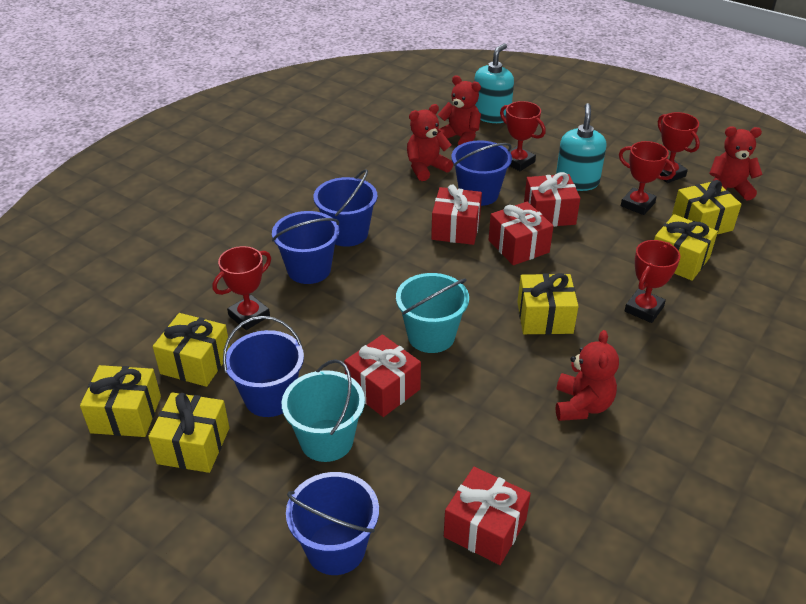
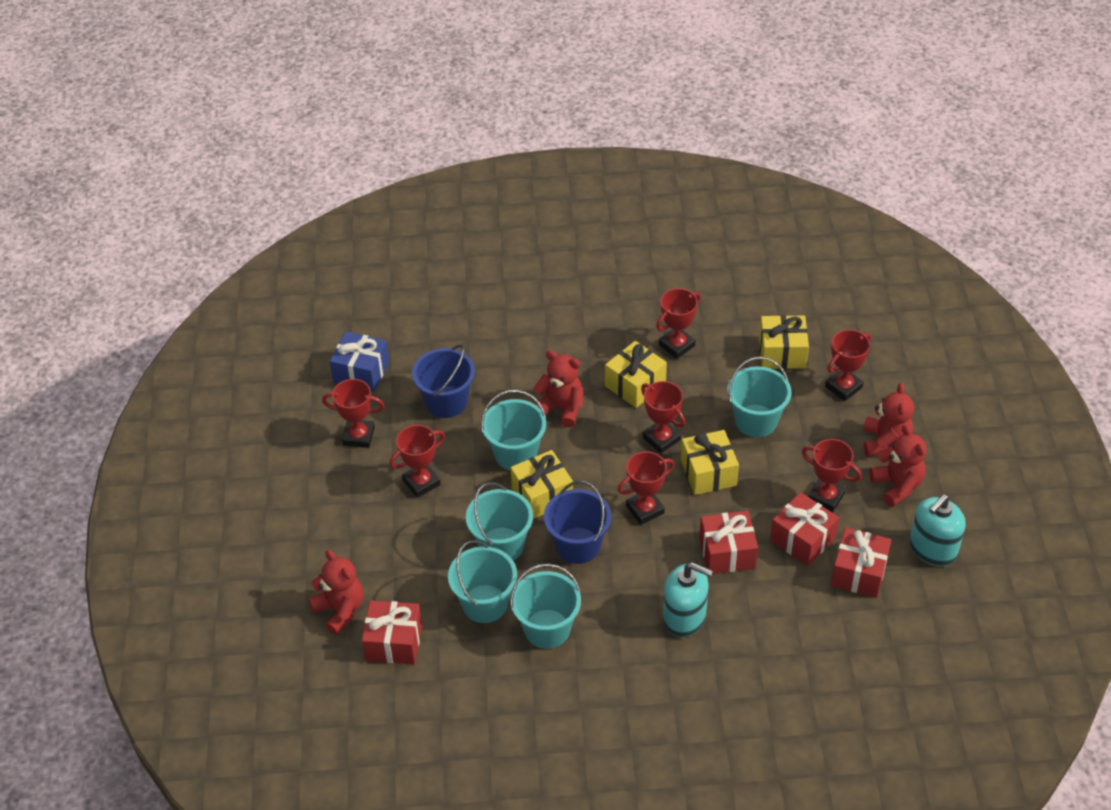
blue bucket: 5 -> 2
blue gift: 0 -> 1
red gift: 5 -> 4
red trophy: 5 -> 7
turquoise bucket: 2 -> 5
yellow gift: 6 -> 4

